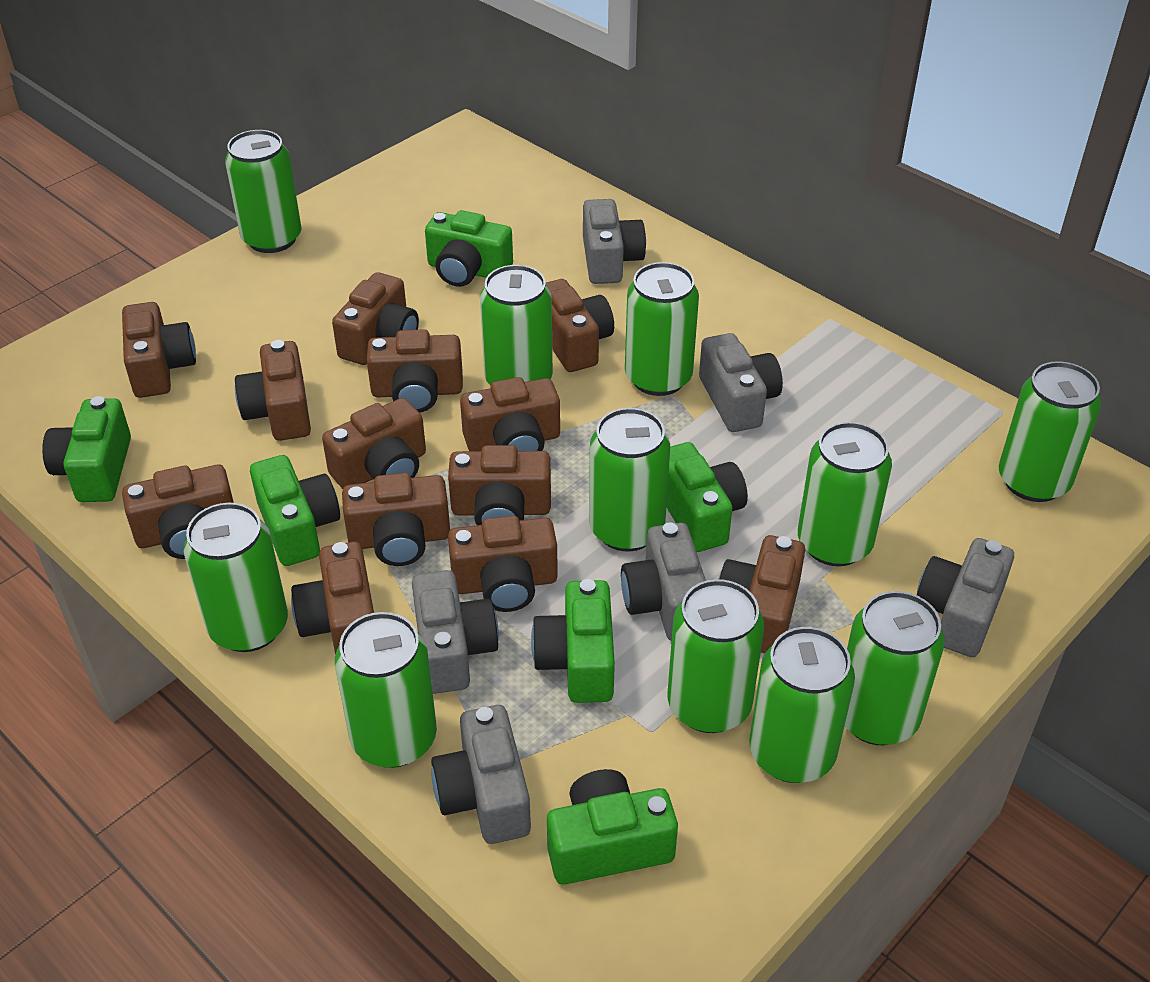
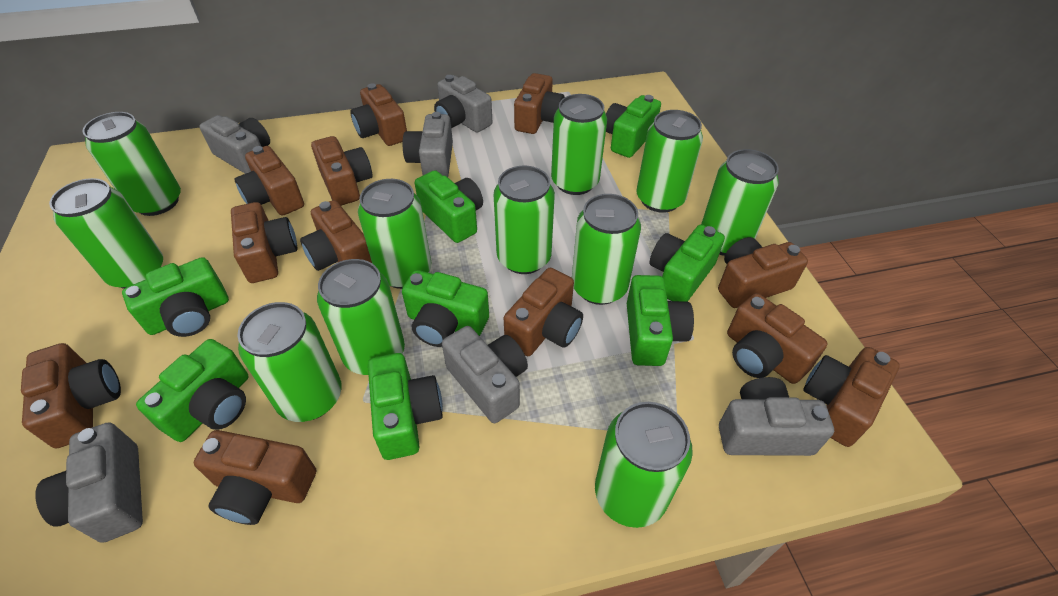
brown camera: 13 -> 12
green camera: 6 -> 8

